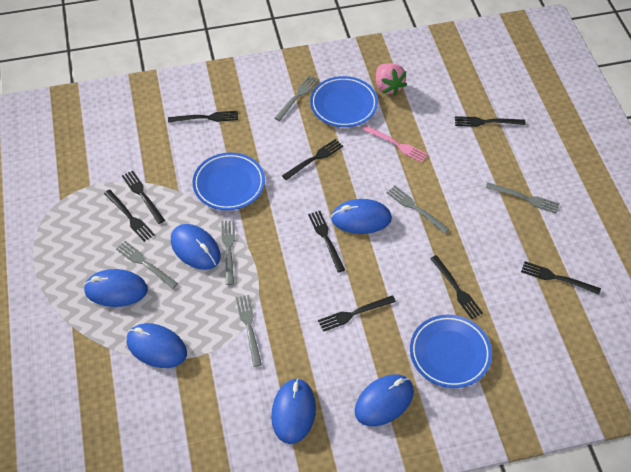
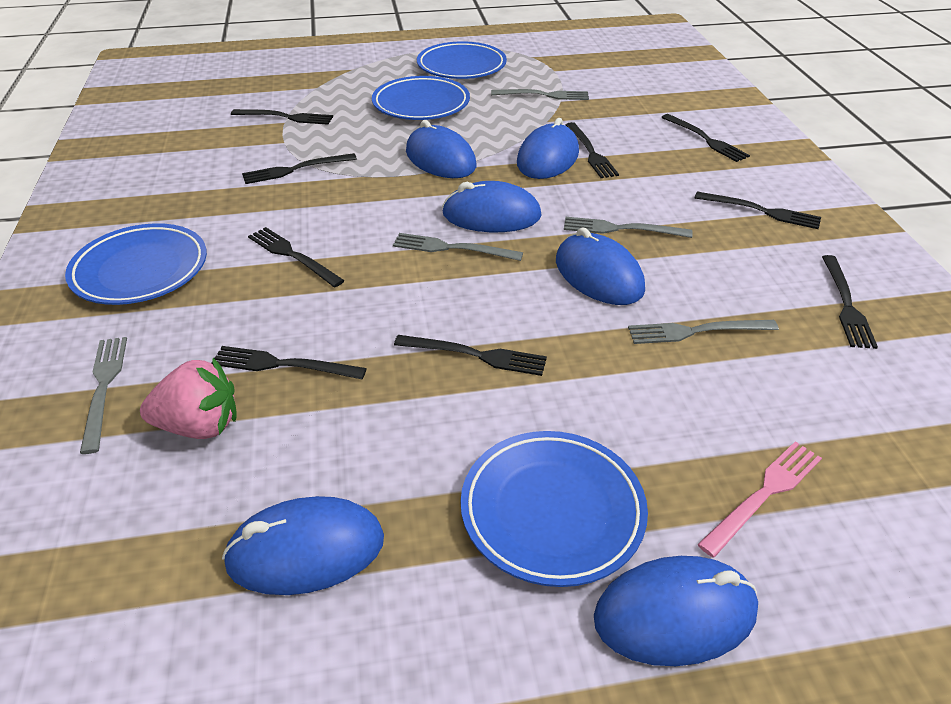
blue plate: 3 -> 4
grey fork: 6 -> 5

